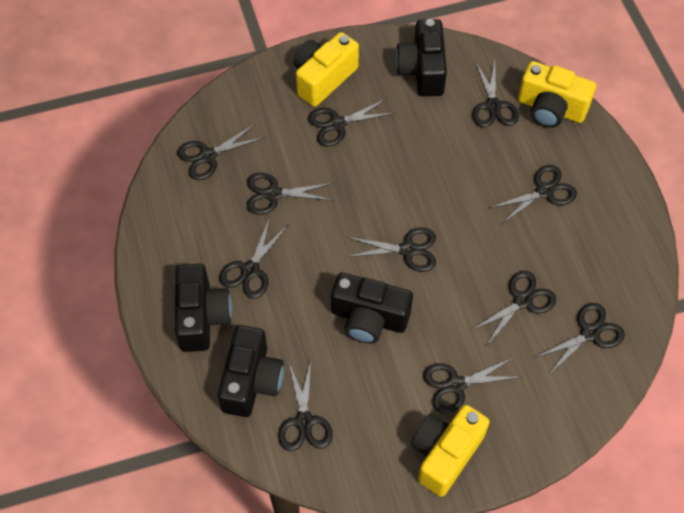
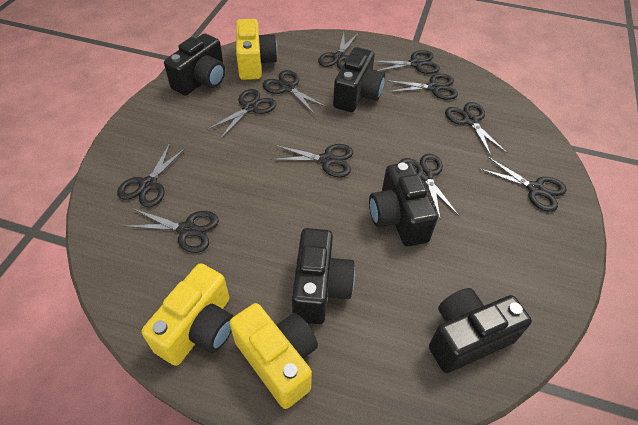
black camera: 4 -> 5

